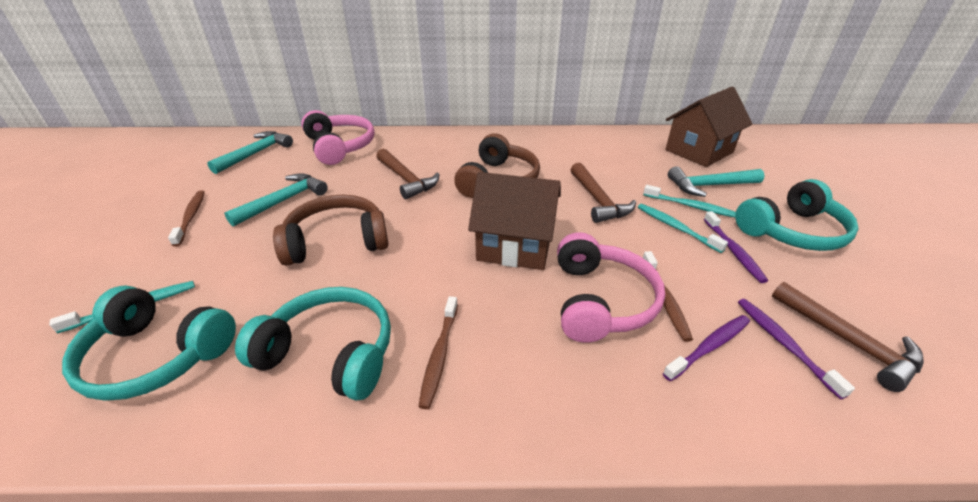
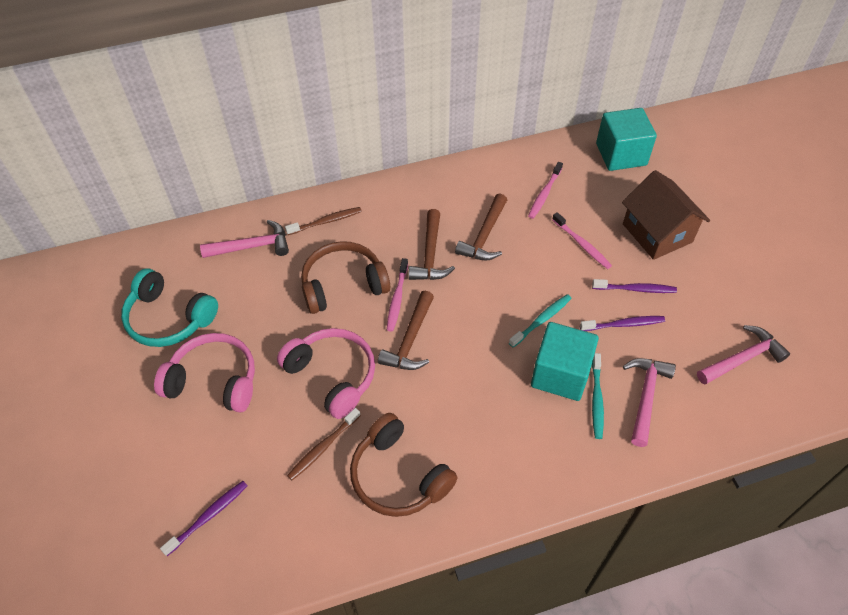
brown house: 2 -> 1
brown toothbrush: 3 -> 2
pink hammer: 0 -> 3
pink toothbrush: 0 -> 3
turquoise cube: 0 -> 2
turquoise hammer: 3 -> 0
turquoise headphones: 3 -> 1
turquoise toothbrush: 3 -> 2

